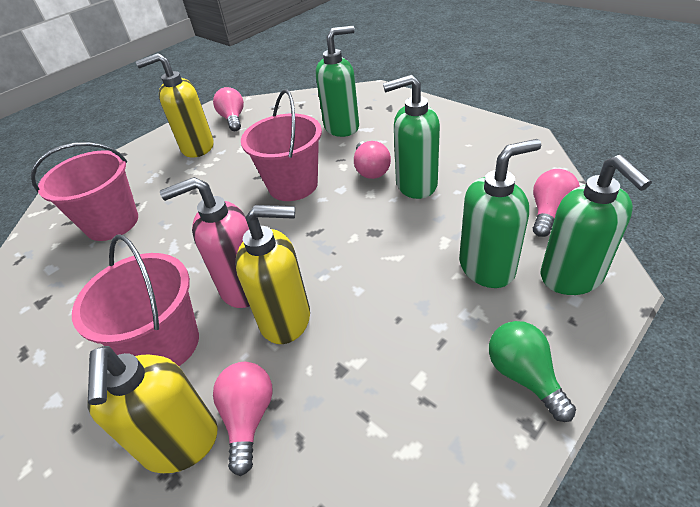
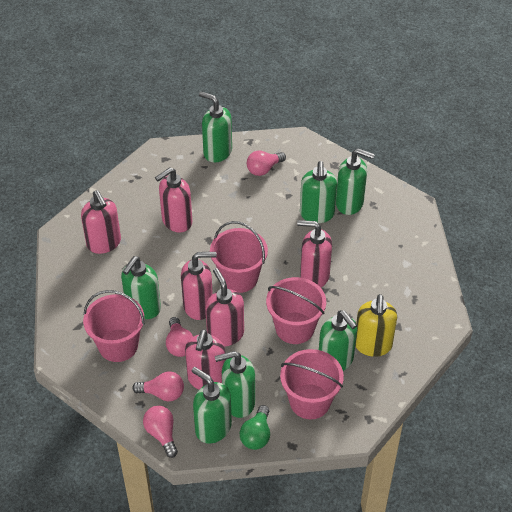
green soap dispenser: 4 -> 7
pink bucket: 3 -> 4
pink soap dispenser: 1 -> 6
yellow soap dispenser: 3 -> 1

